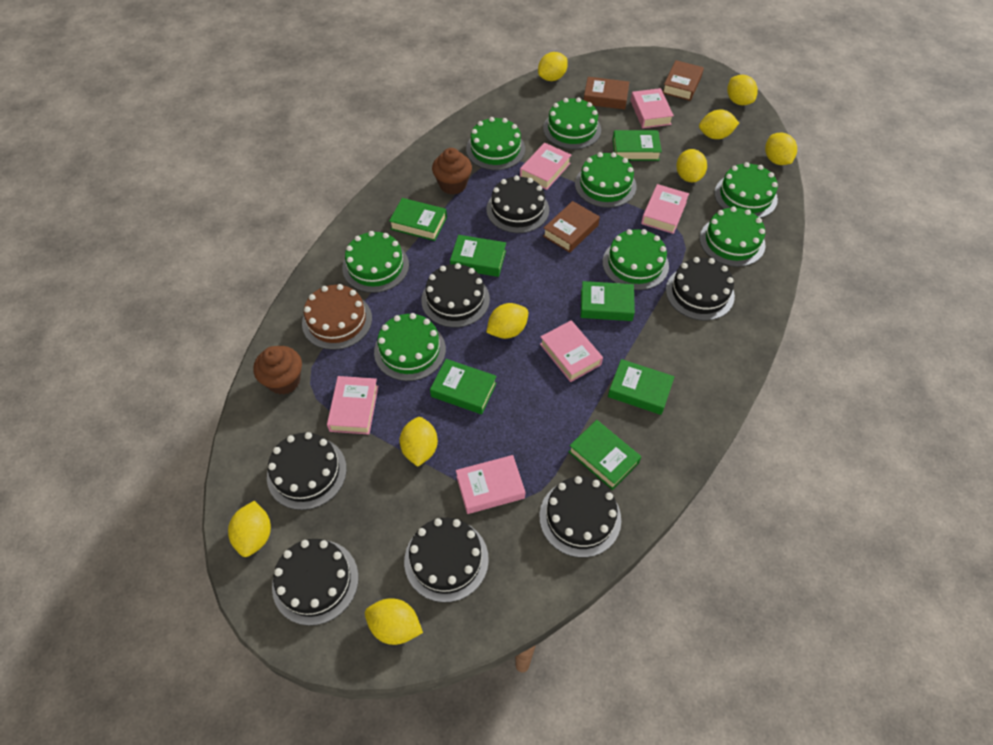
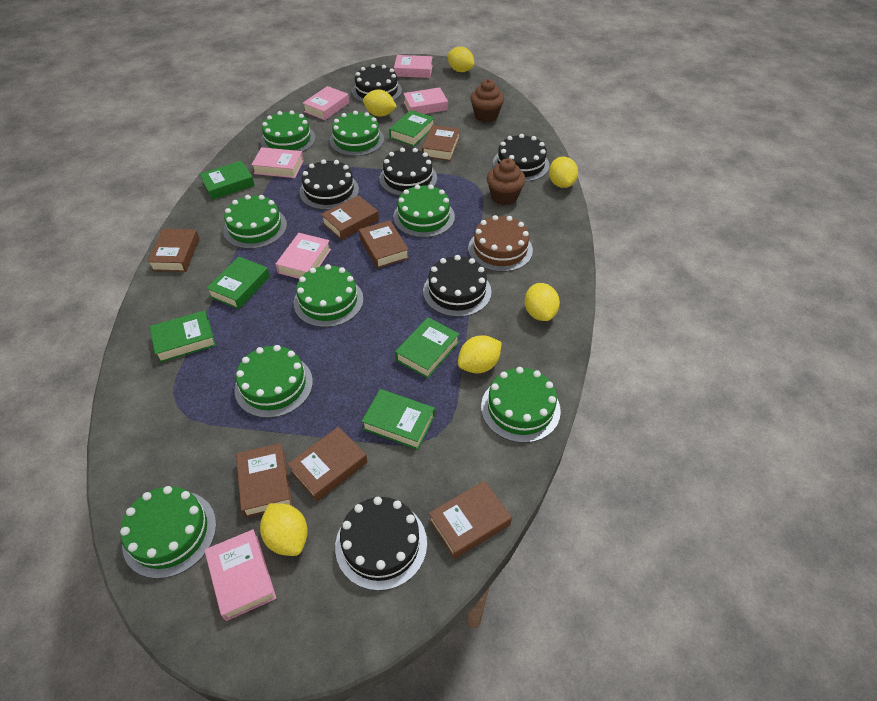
black cake: 7 -> 6
brown book: 3 -> 7
green book: 7 -> 6
yellow lemon: 9 -> 6

